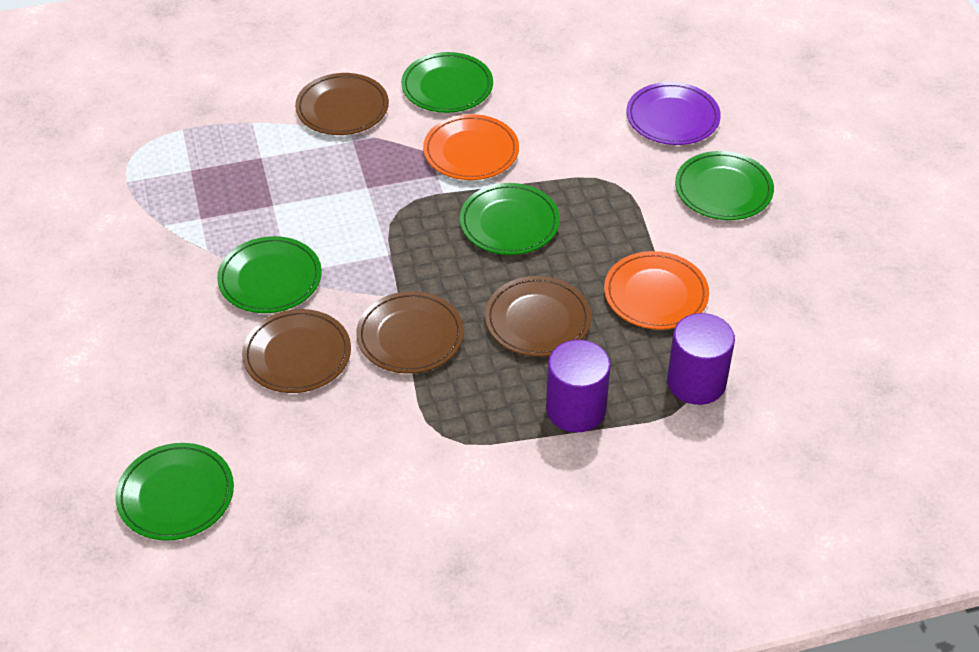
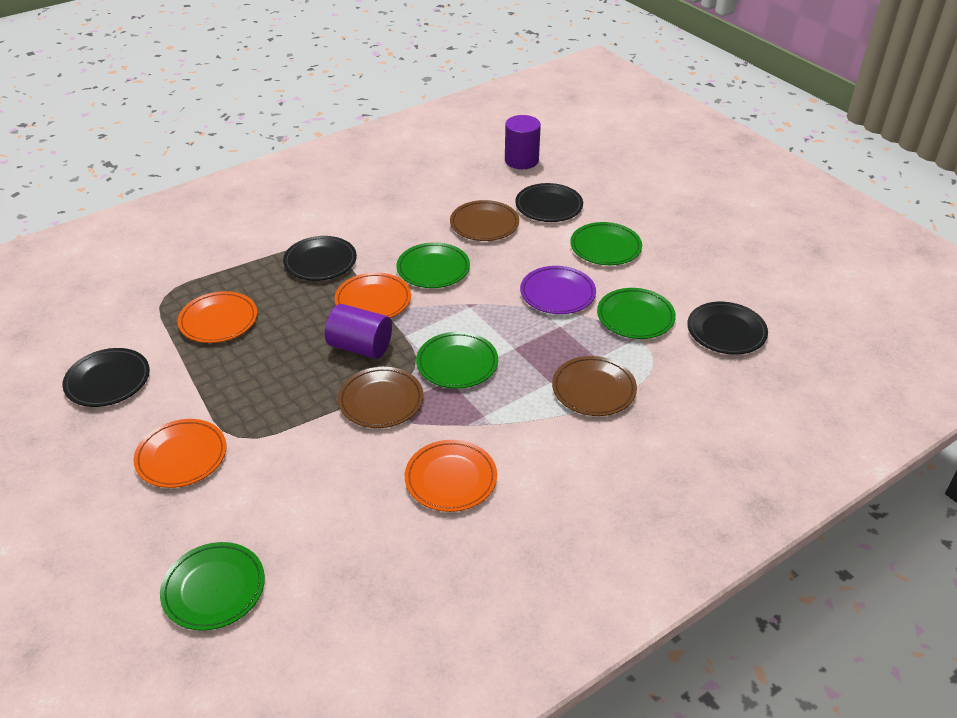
black plate: 0 -> 4
brown plate: 4 -> 3
orange plate: 2 -> 4

